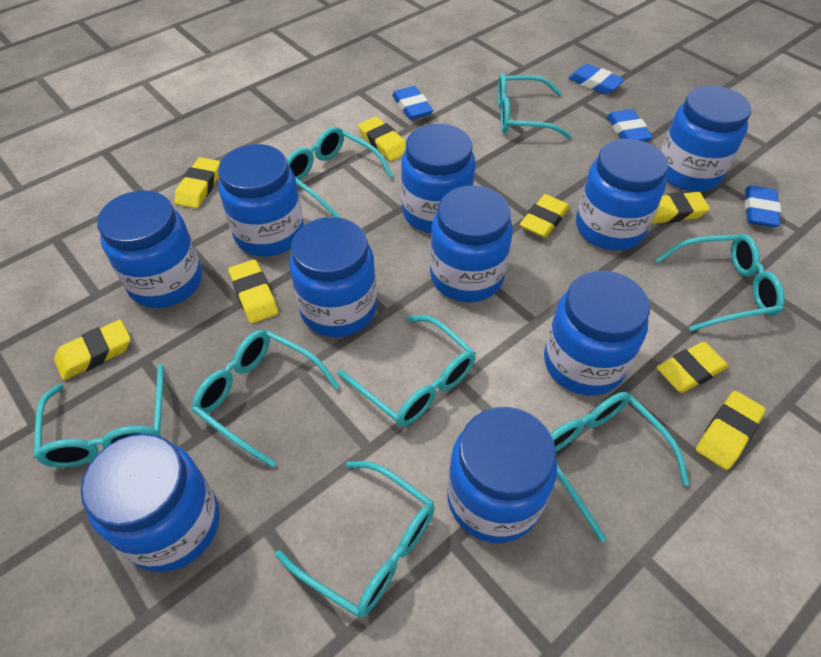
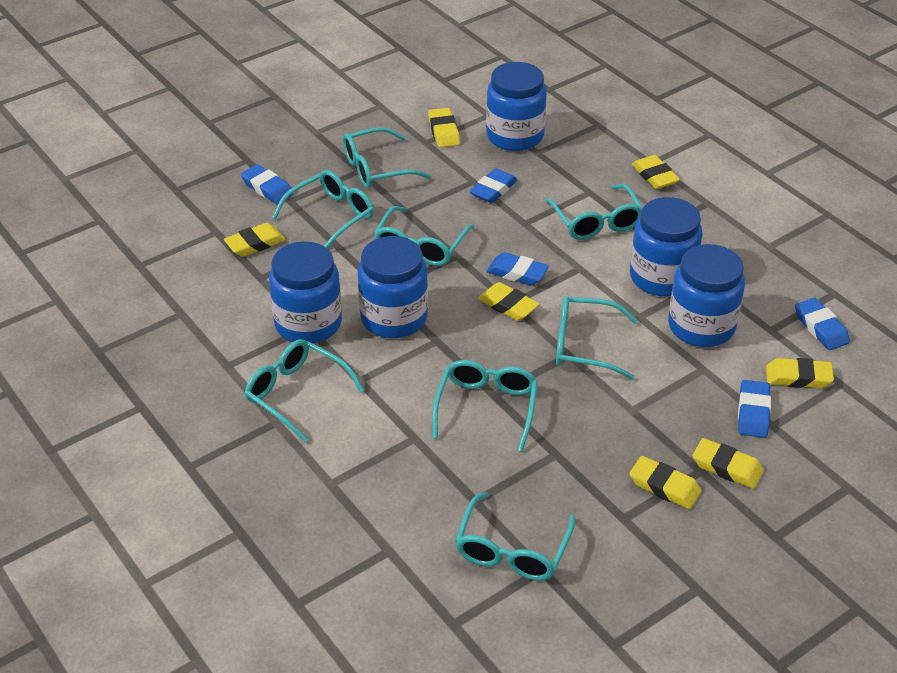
blue eraser: 4 -> 5
blue jar: 10 -> 5
yellow eraser: 8 -> 7

